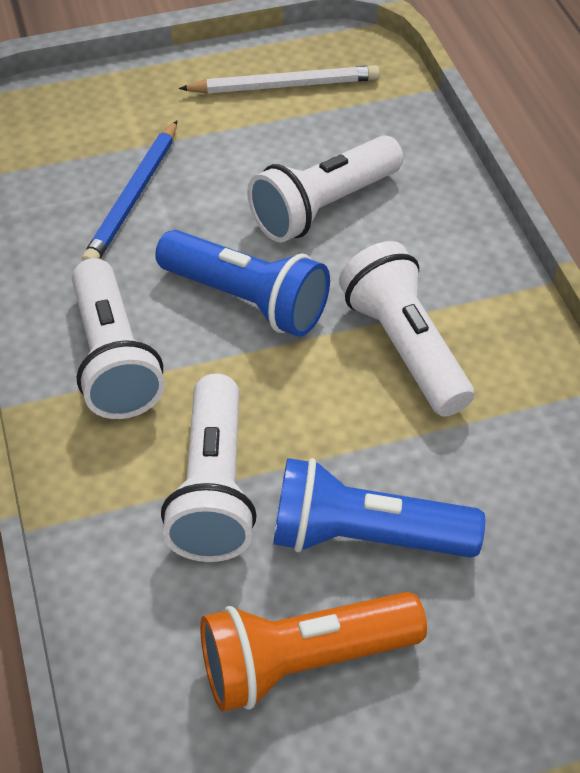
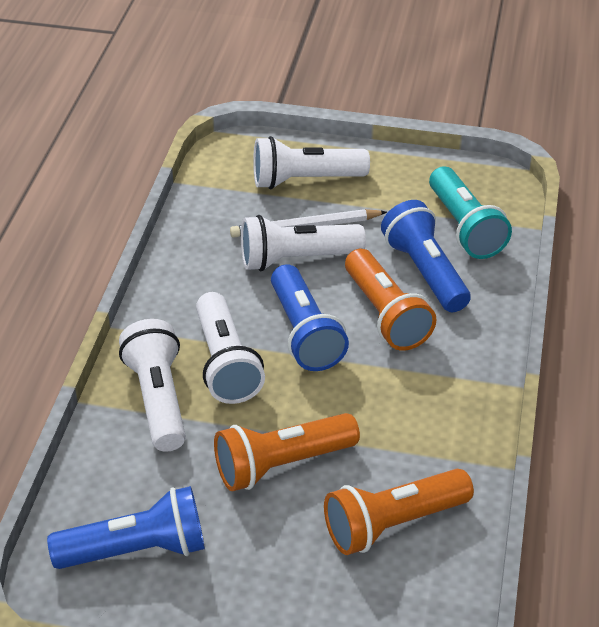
blue flashlight: 2 -> 3
blue pencil: 1 -> 0
orange flashlight: 1 -> 3
turquoise flashlight: 0 -> 1

